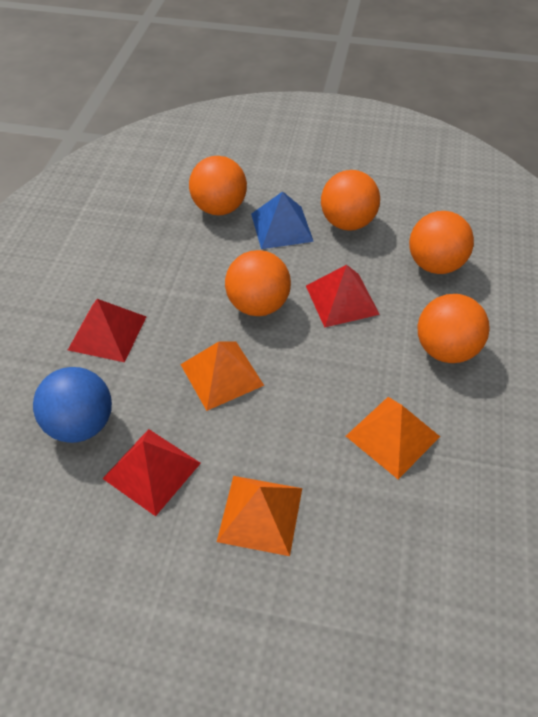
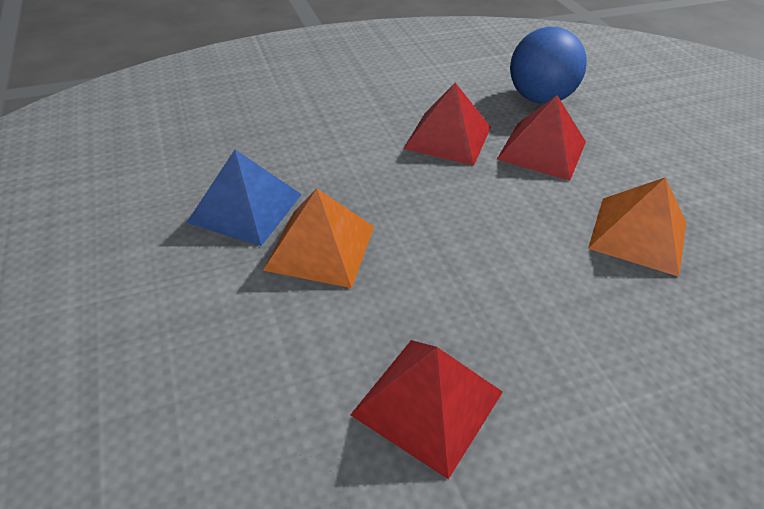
orange ball: 5 -> 0
orange pyramid: 3 -> 2

